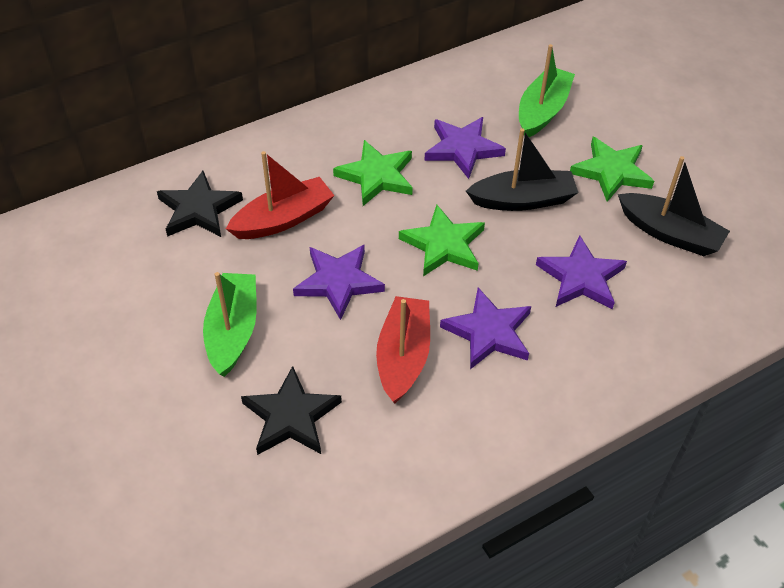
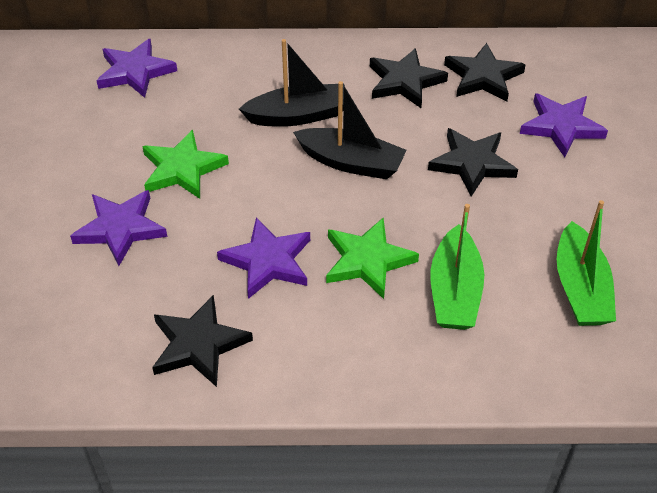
black star: 2 -> 4
green star: 3 -> 2
red boat: 2 -> 0

